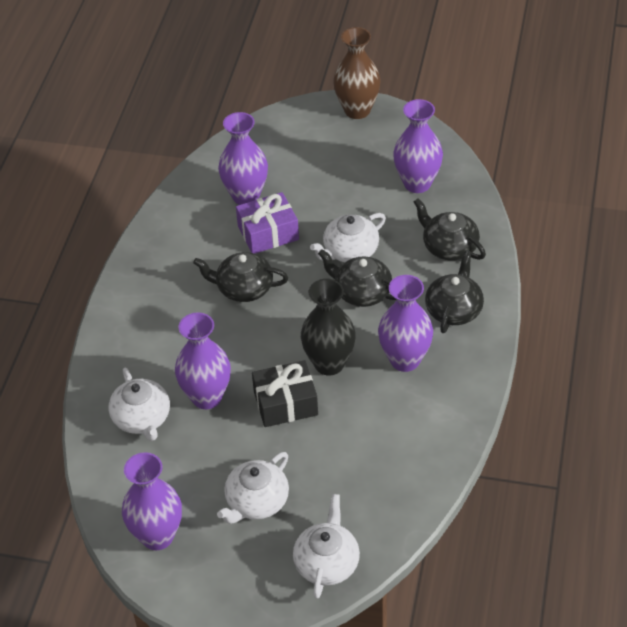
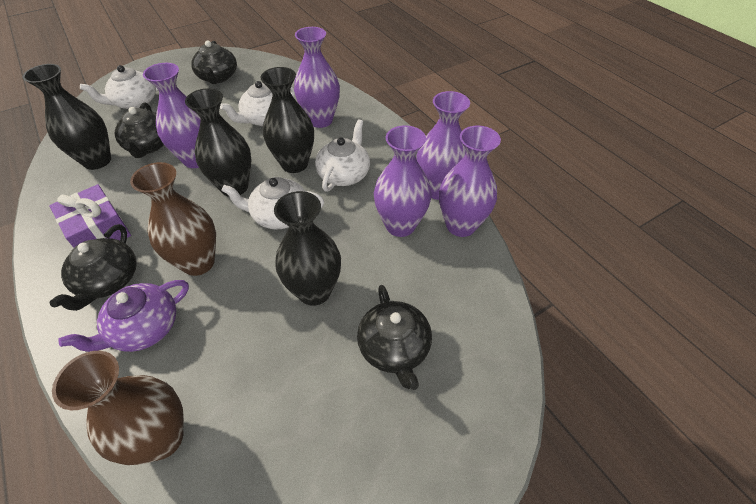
black gift: 1 -> 0
black vase: 1 -> 4
brown vase: 1 -> 2
purple teapot: 0 -> 1

